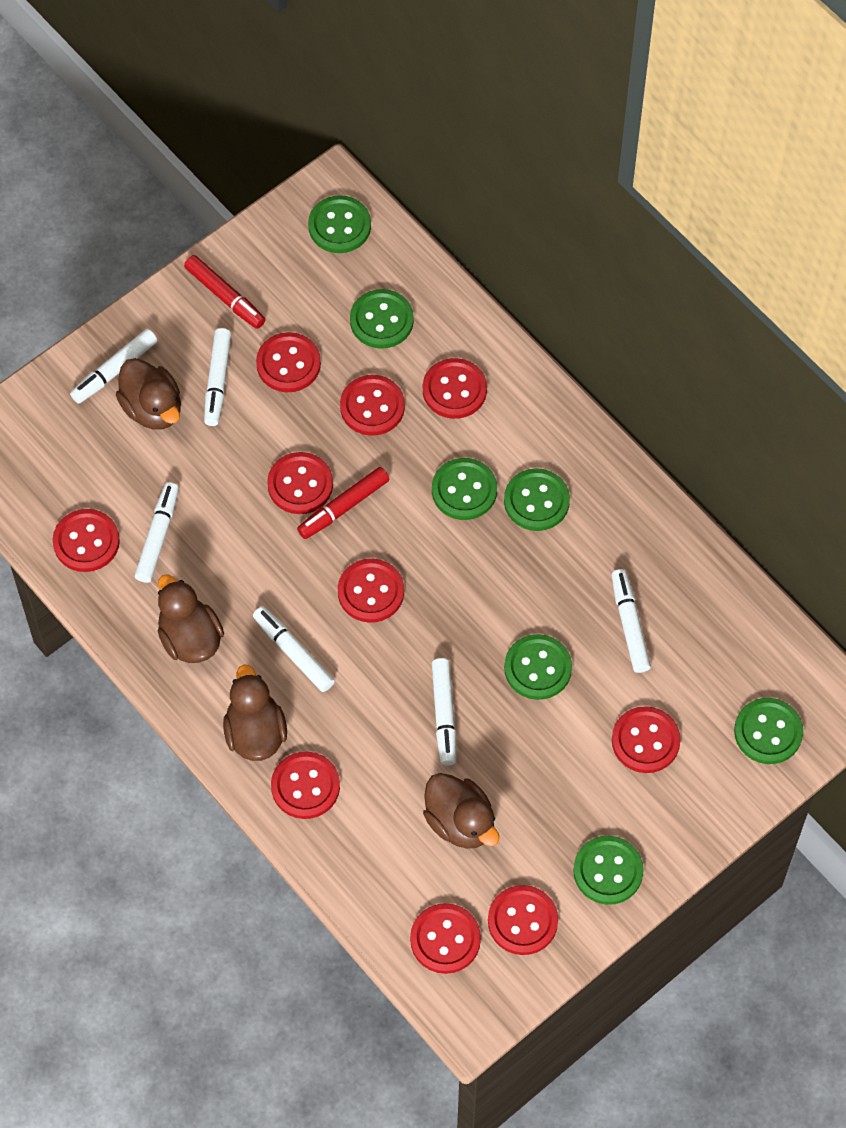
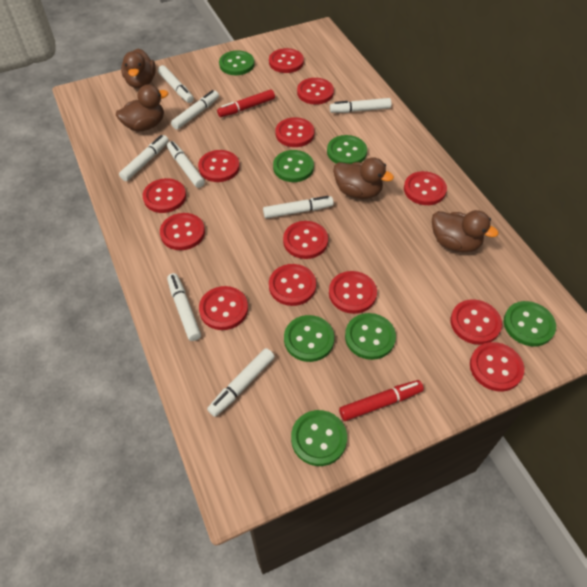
red button: 10 -> 13
white marker: 6 -> 8

